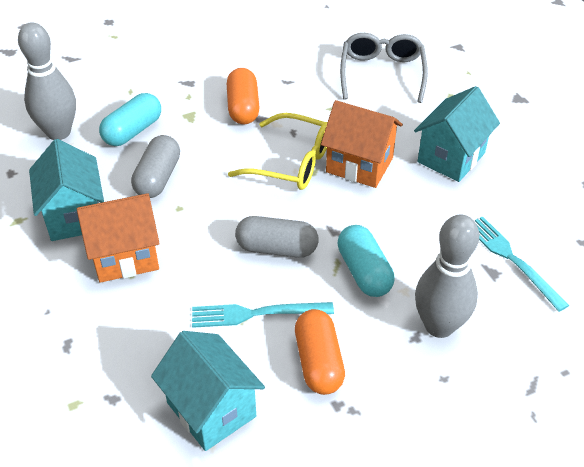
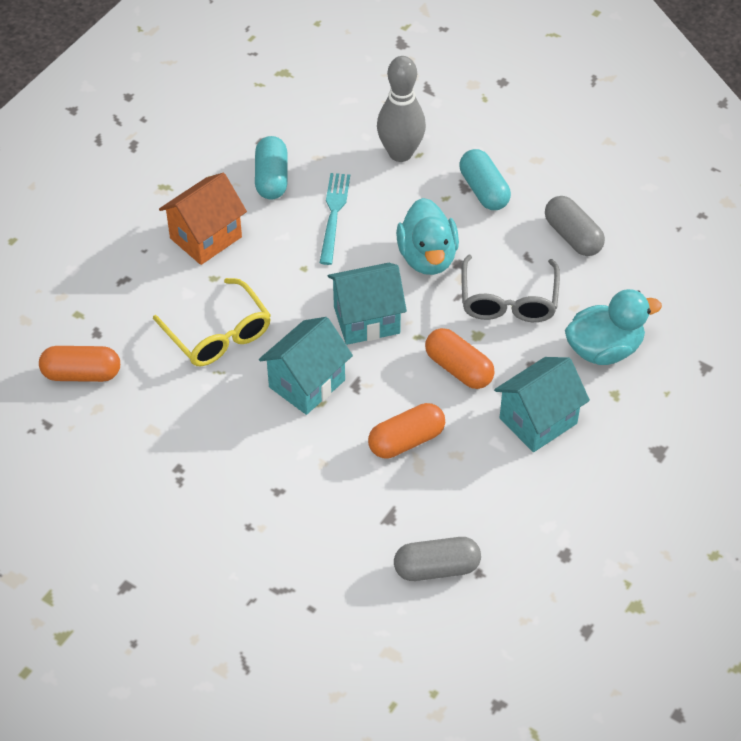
grey bowling pin: 2 -> 1
orange capsule: 2 -> 3
orange house: 2 -> 1
turquoise duck: 0 -> 2
turquoise fork: 2 -> 1

